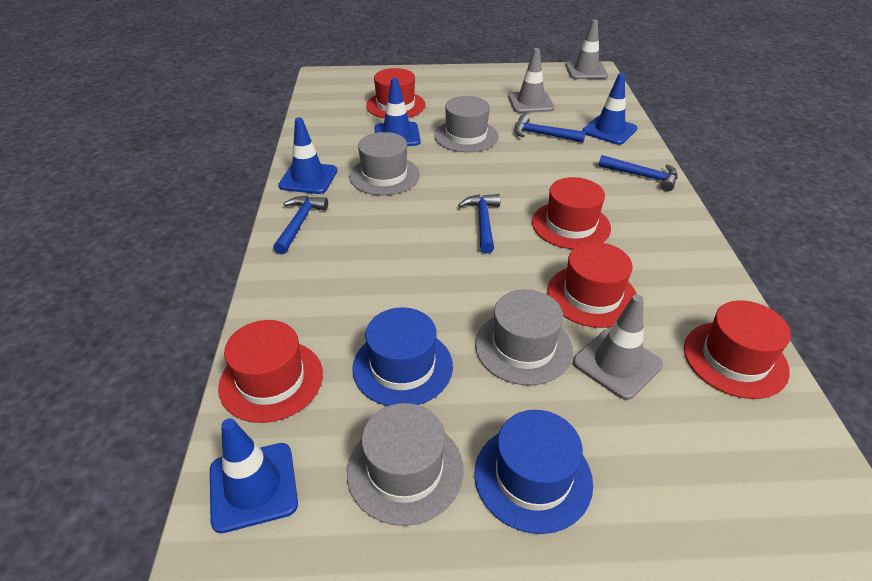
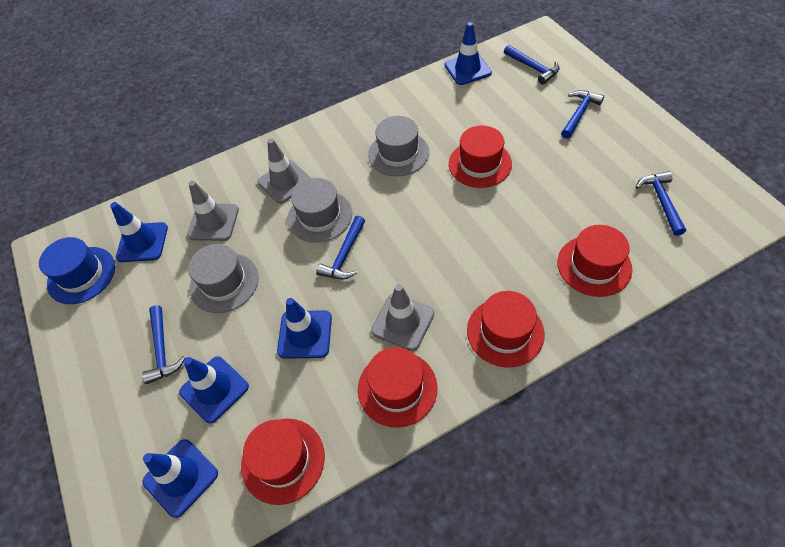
blue hammer: 4 -> 5
blue hat: 2 -> 1
blue traffic cone: 4 -> 5
grey hat: 4 -> 3

